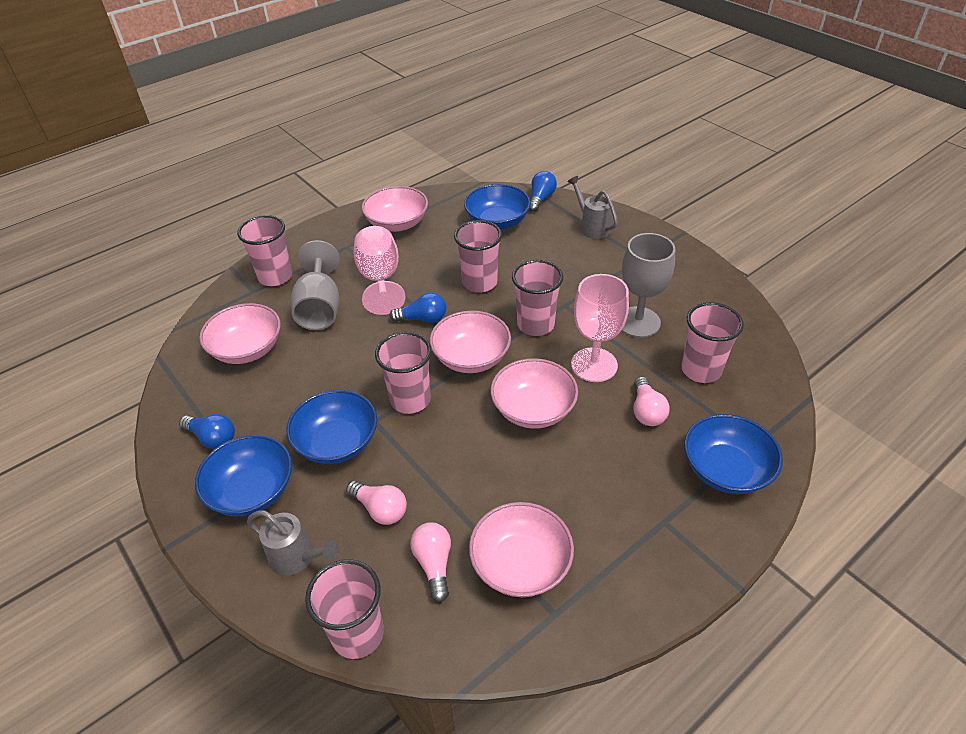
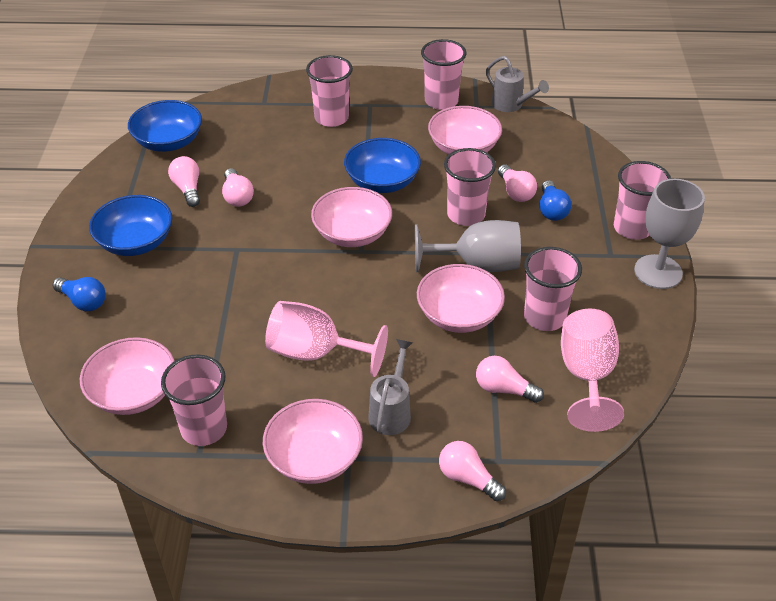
blue bowl: 4 -> 3
blue light bulb: 3 -> 2
pink light bulb: 3 -> 5

